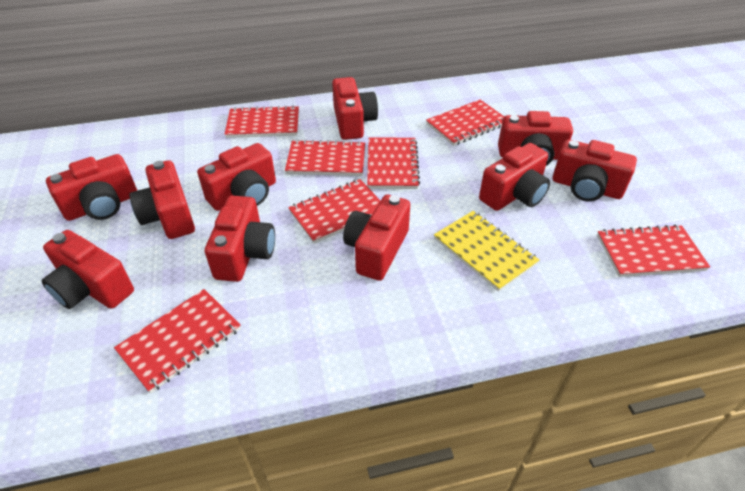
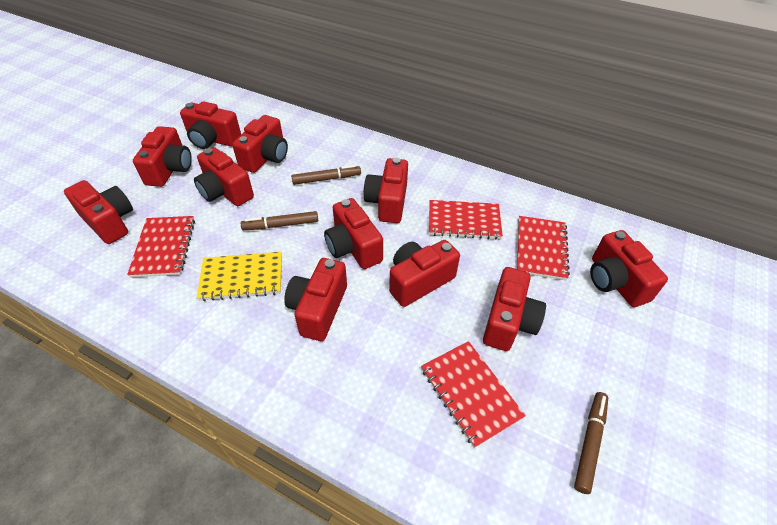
brown marker: 0 -> 3
red camera: 10 -> 11
red notebook: 7 -> 4

